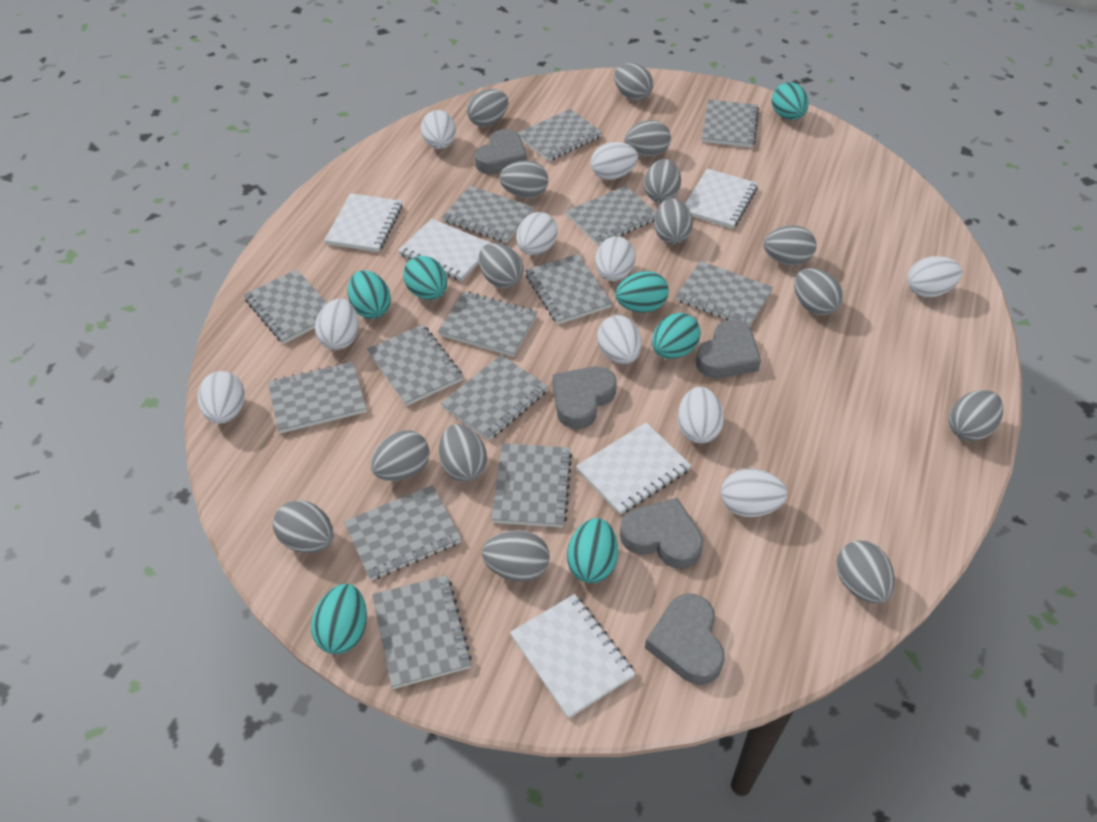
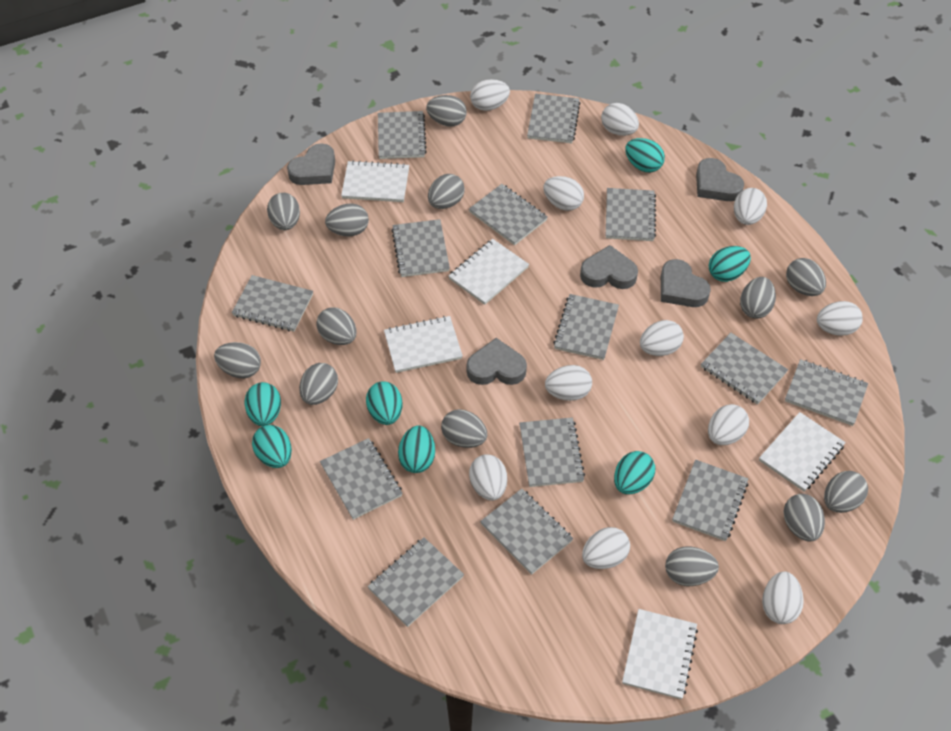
grey egg: 15 -> 13
white egg: 10 -> 11

